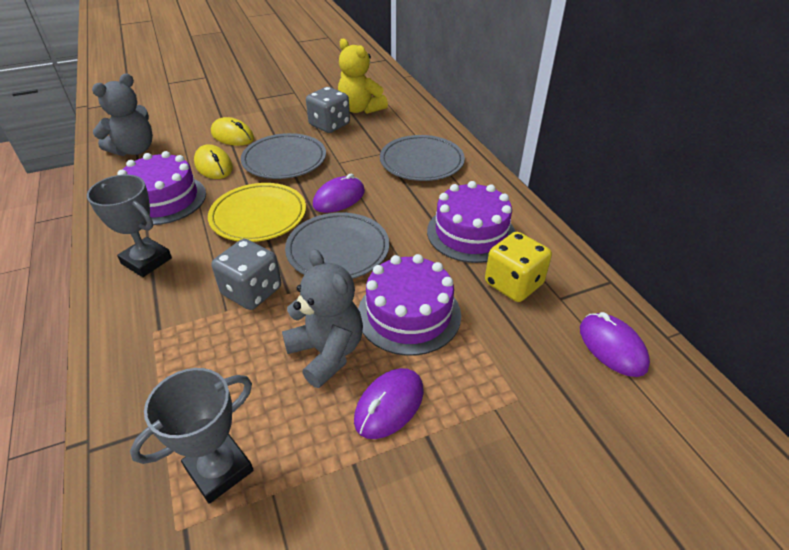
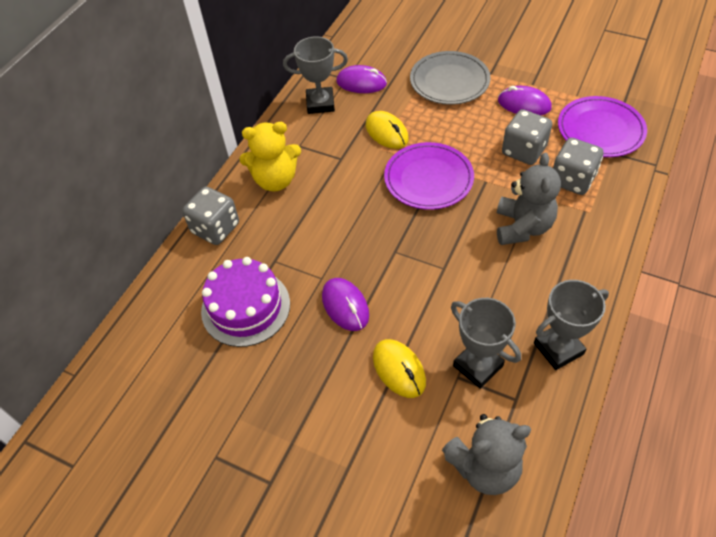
grey dice: 2 -> 3
grey plate: 3 -> 1
grey trophy: 2 -> 3
purple cake: 3 -> 1
purple plate: 0 -> 2
yellow dice: 1 -> 0
yellow plate: 1 -> 0

